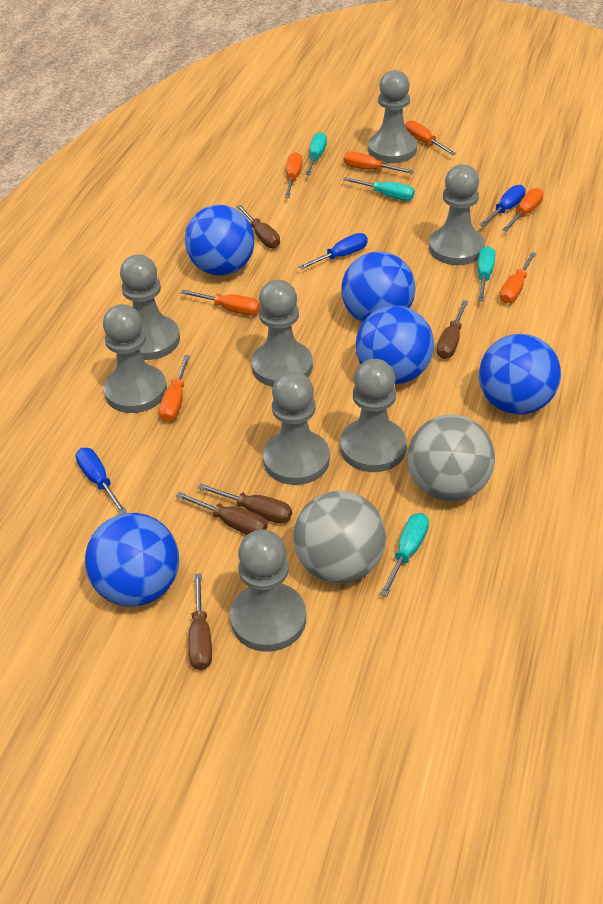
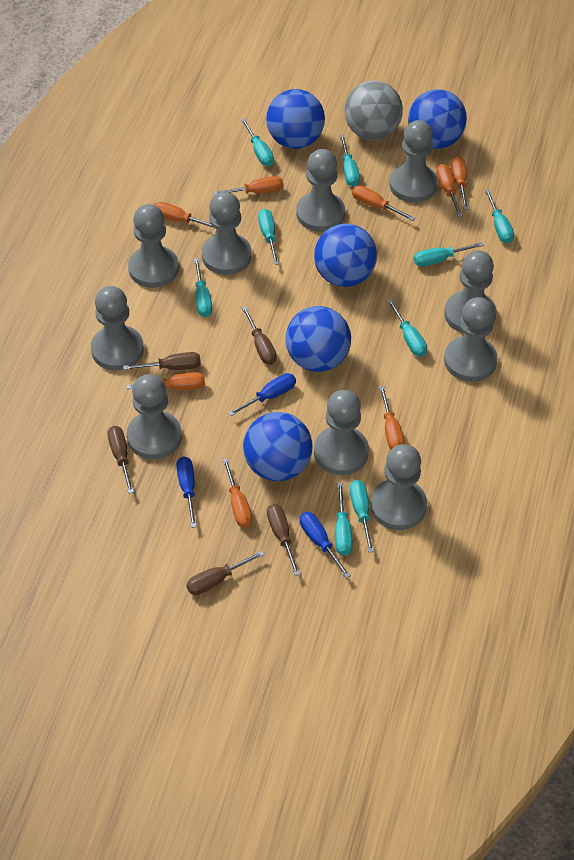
grey ball: 2 -> 1
grey pawn: 8 -> 10
orange screwdriver: 7 -> 8
turquoise screwdriver: 4 -> 9

